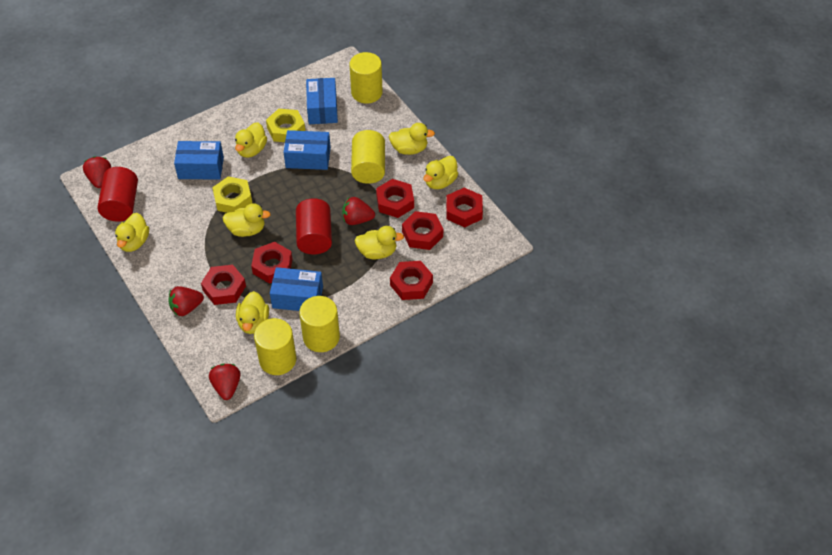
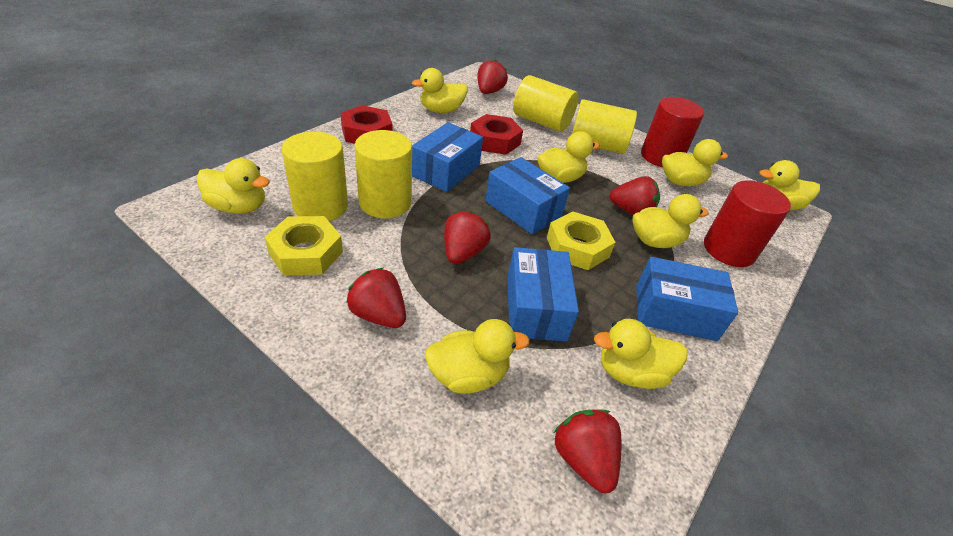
red nut: 6 -> 2
red strawberry: 4 -> 5
yellow duck: 7 -> 8

